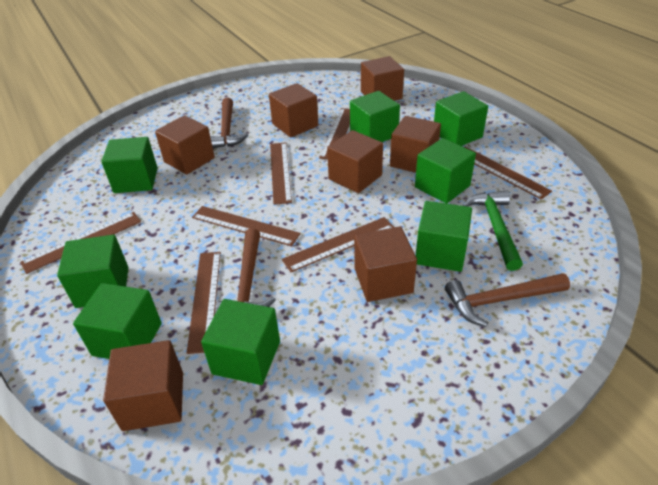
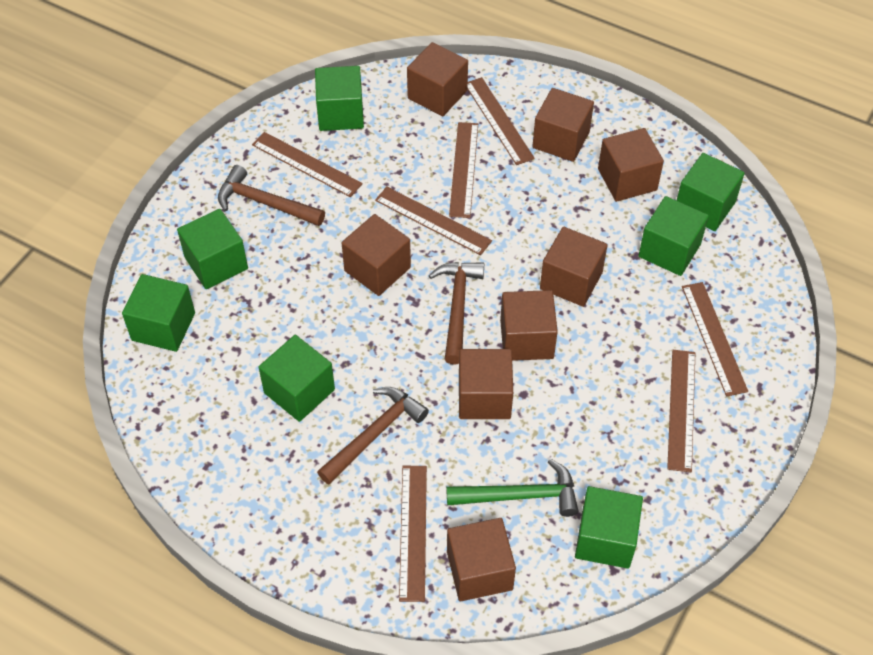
brown cube: 7 -> 8
green cube: 8 -> 7

